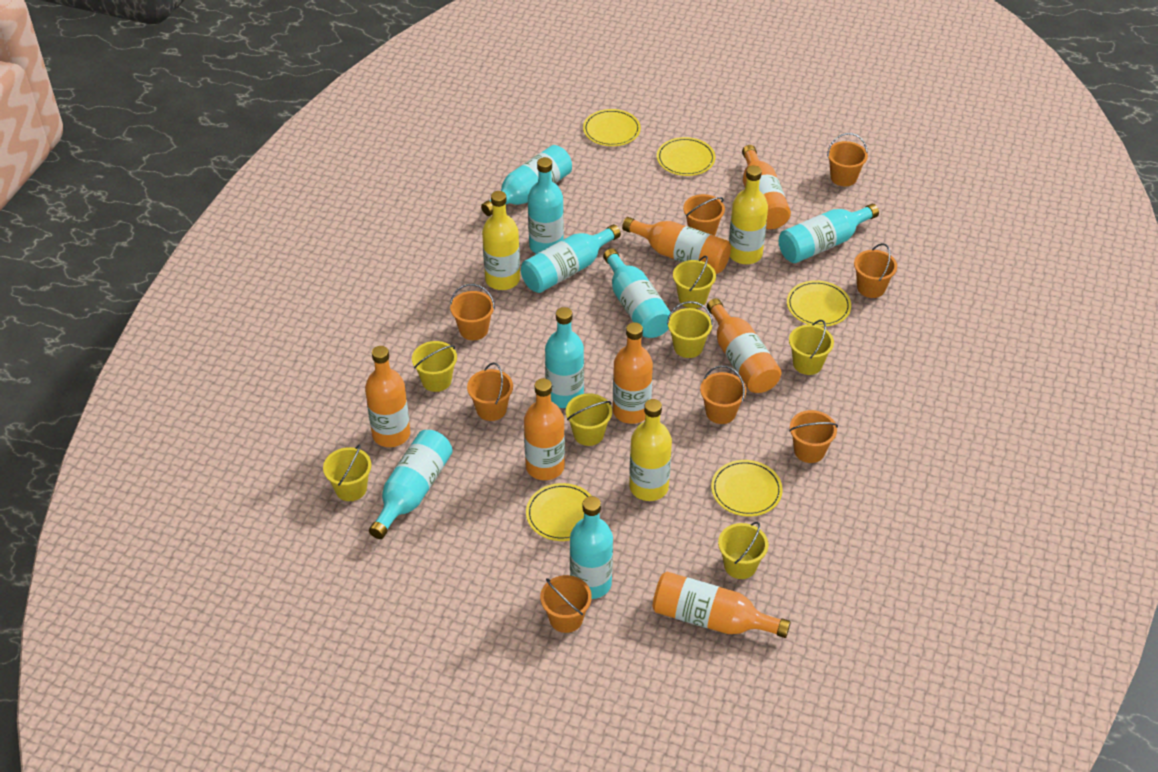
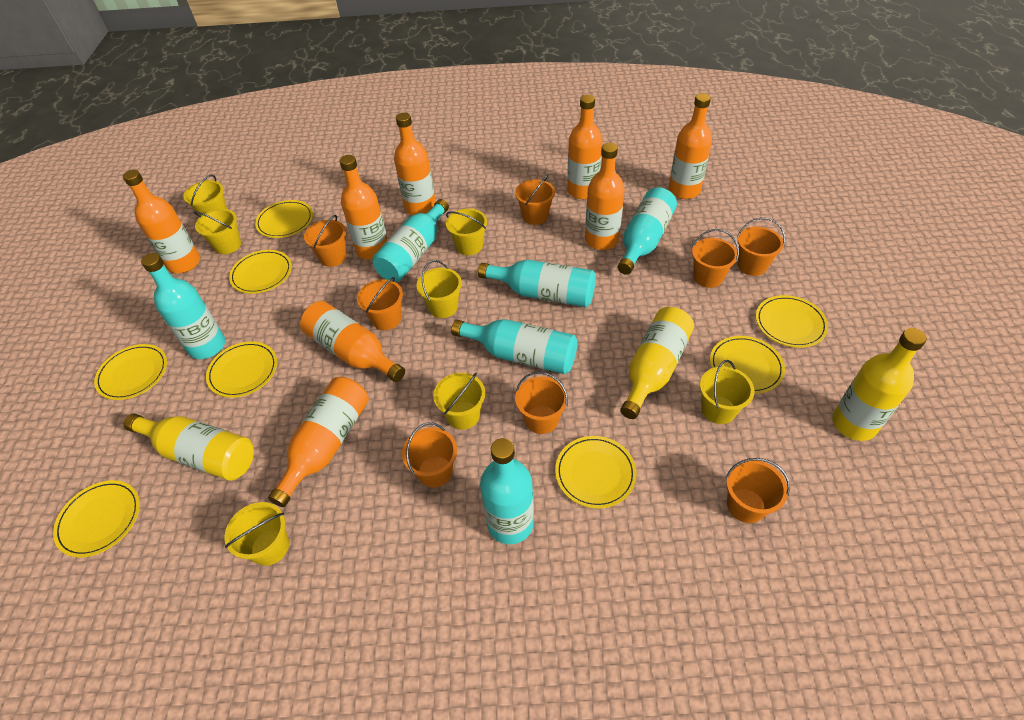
orange bottle: 7 -> 8
turquoise bottle: 8 -> 6
yellow plate: 5 -> 8

